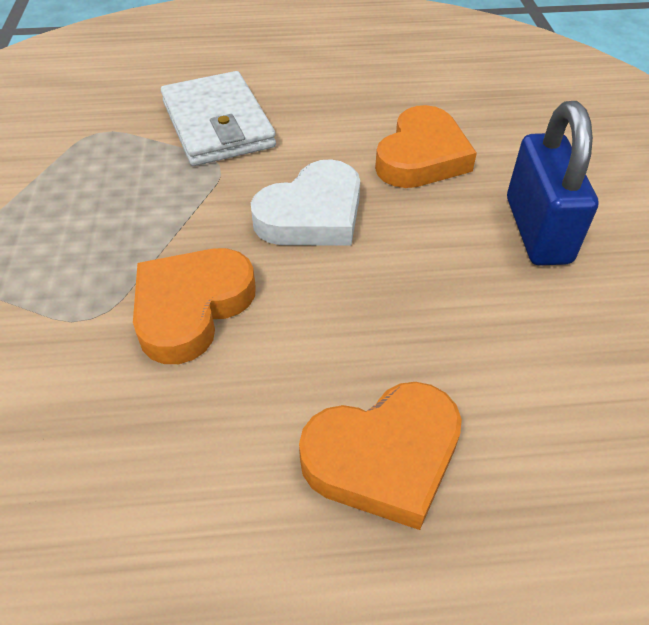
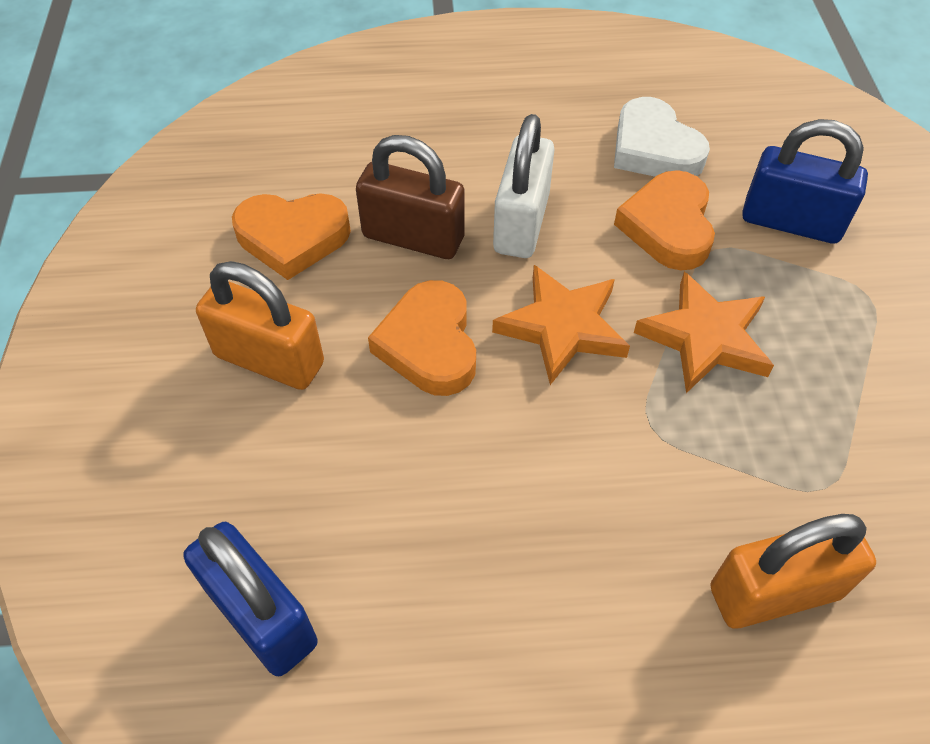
blue padlock: 1 -> 2
brown padlock: 0 -> 1
orange padlock: 0 -> 2
orange star: 0 -> 2
white padlock: 0 -> 1
white wallet: 1 -> 0

